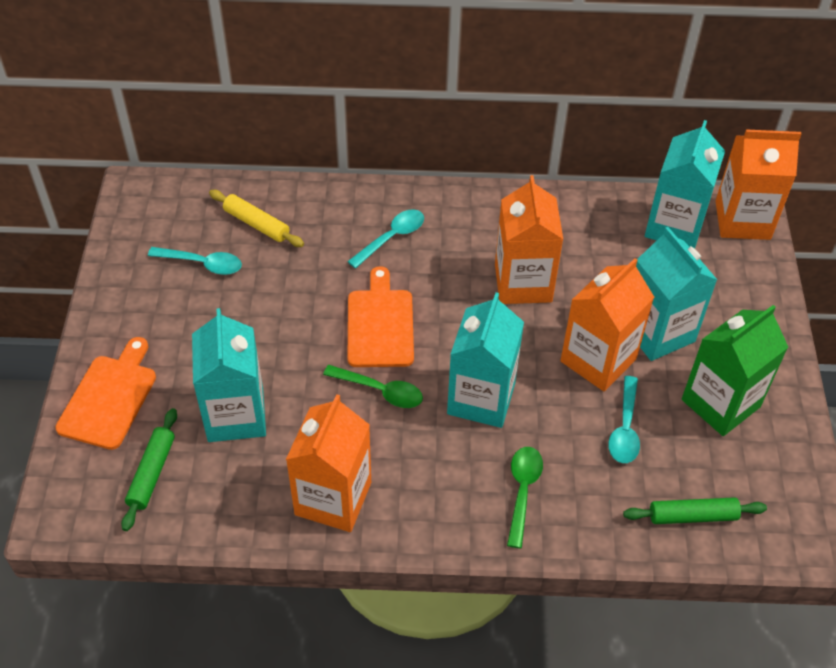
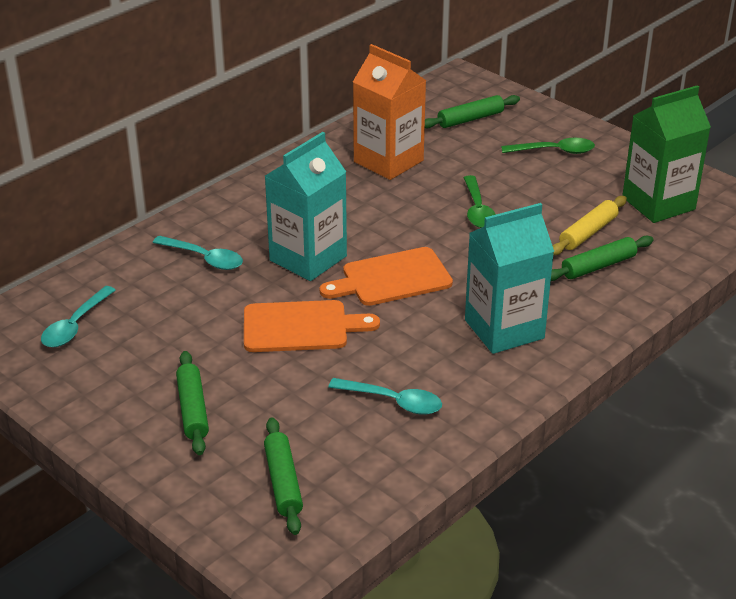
green rolling pin: 2 -> 4
orange carton: 4 -> 1
turquoise carton: 4 -> 2

